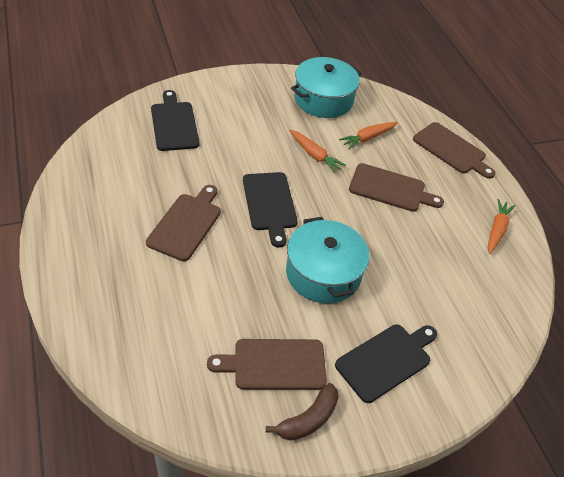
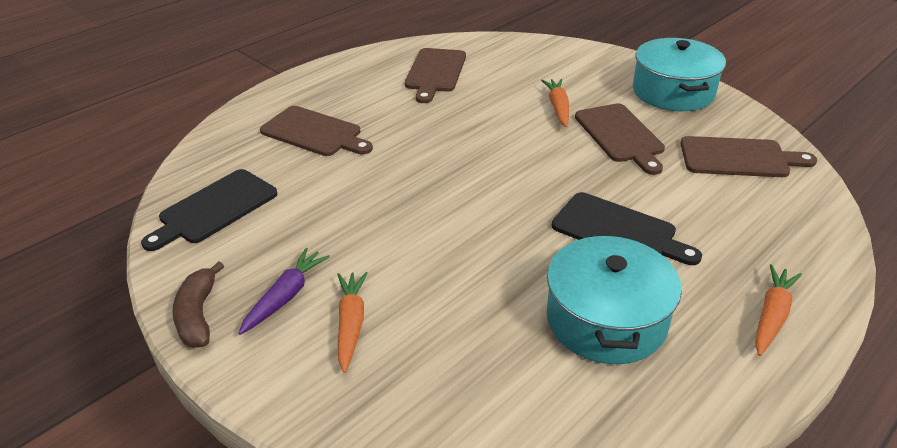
black cutting board: 3 -> 2
purple carrot: 0 -> 1

